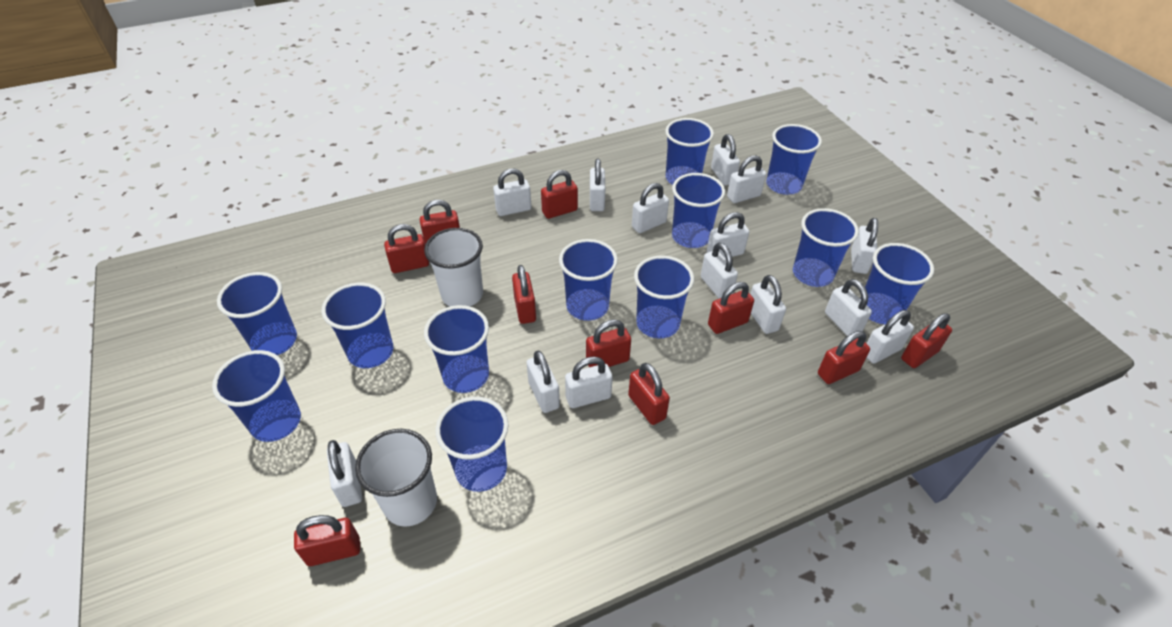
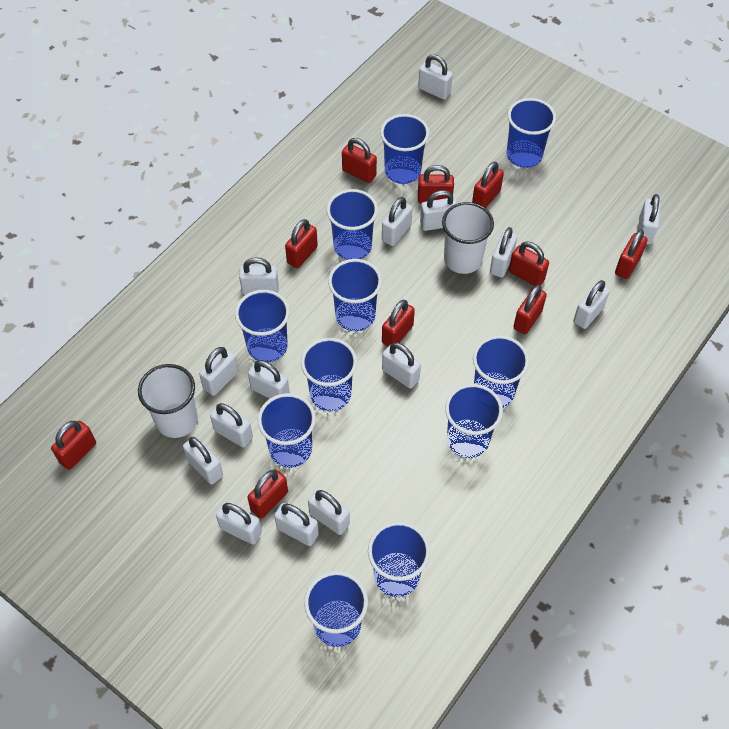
blue cup: 12 -> 11
white padlock: 14 -> 15

